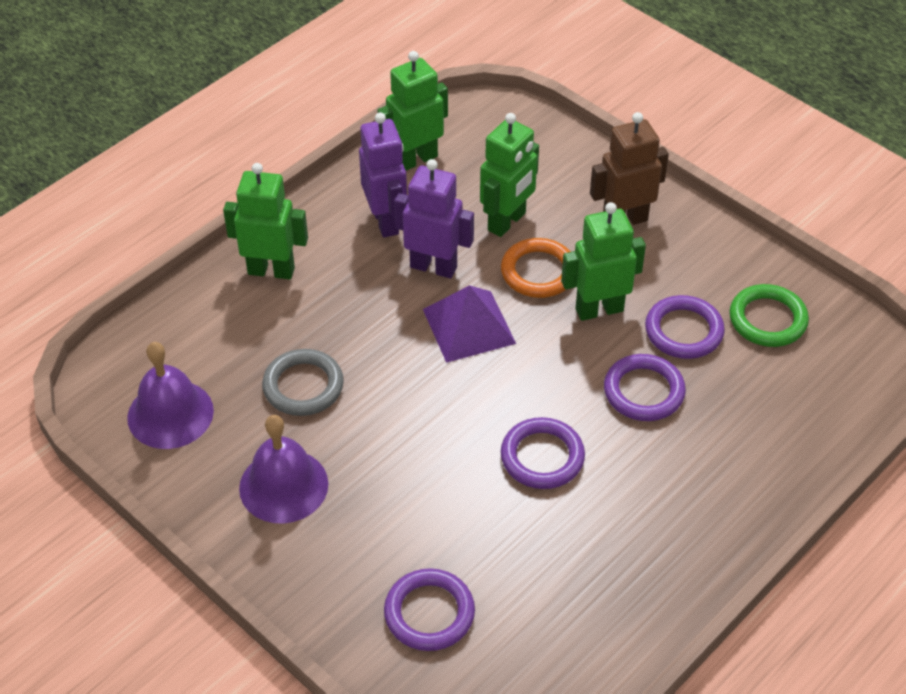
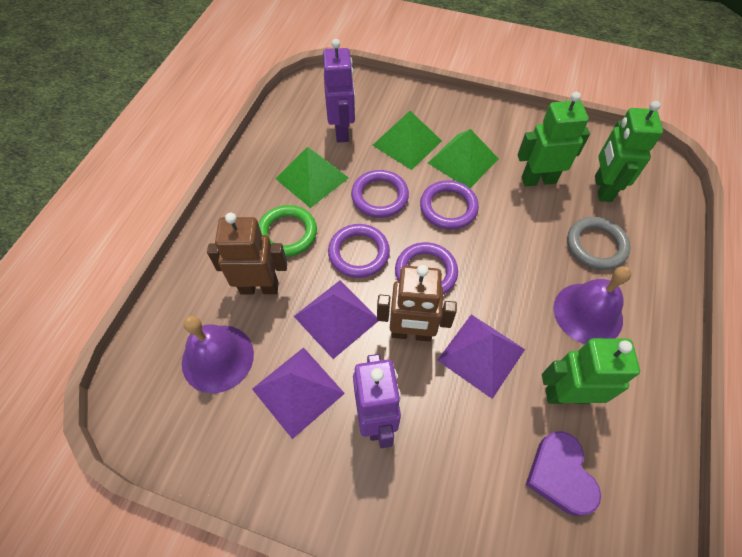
brown robot: 1 -> 2
green pyramid: 0 -> 3
green robot: 4 -> 3
orange ring: 1 -> 0
purple heart: 0 -> 1
purple pyramid: 1 -> 3

